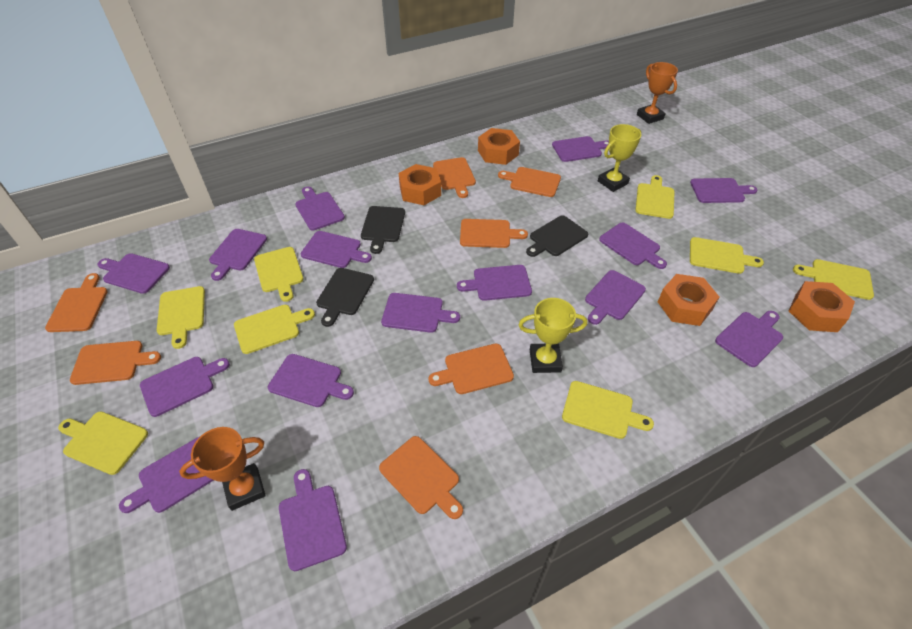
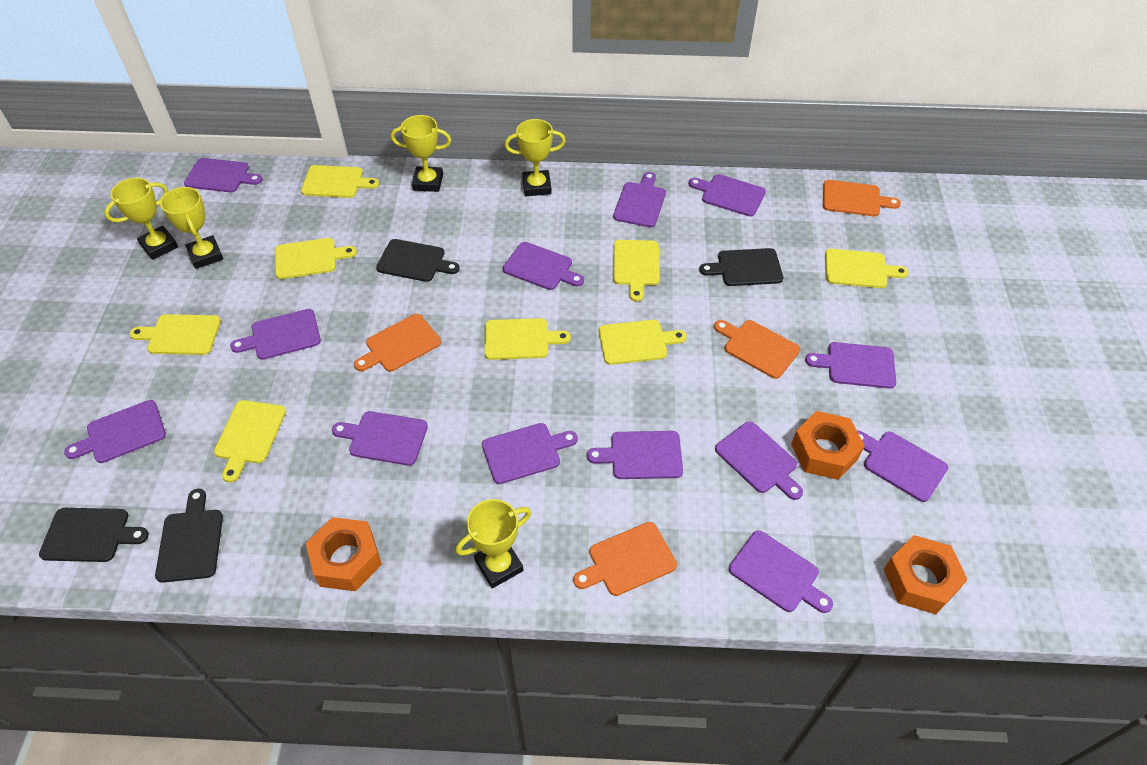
black cutting board: 3 -> 4
orange cutting board: 7 -> 4
orange nut: 4 -> 3
orange trophy: 2 -> 0
purple cutting board: 15 -> 13
yellow trophy: 2 -> 5

